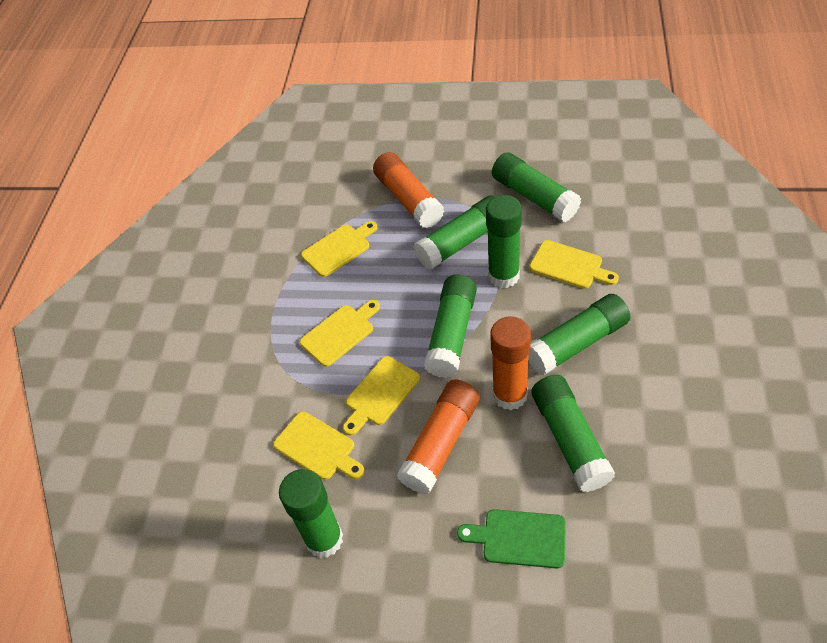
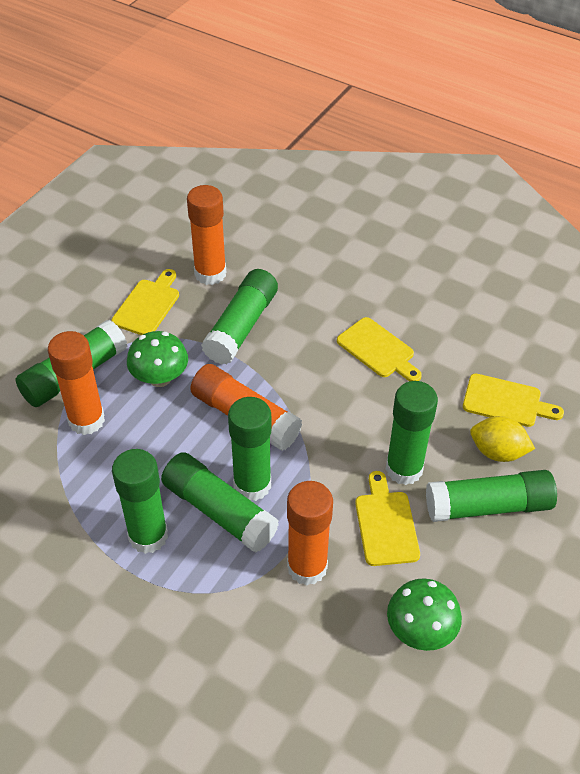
green cutting board: 1 -> 0
green mushroom: 0 -> 2
orange glue stick: 3 -> 4
yellow cutting board: 5 -> 4
yellow lemon: 0 -> 1

